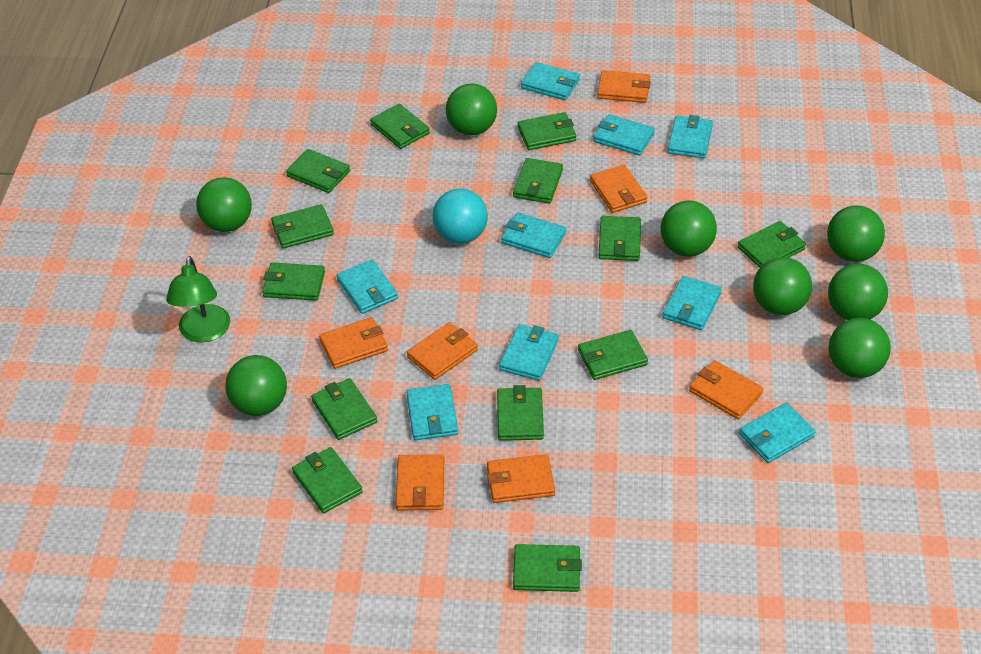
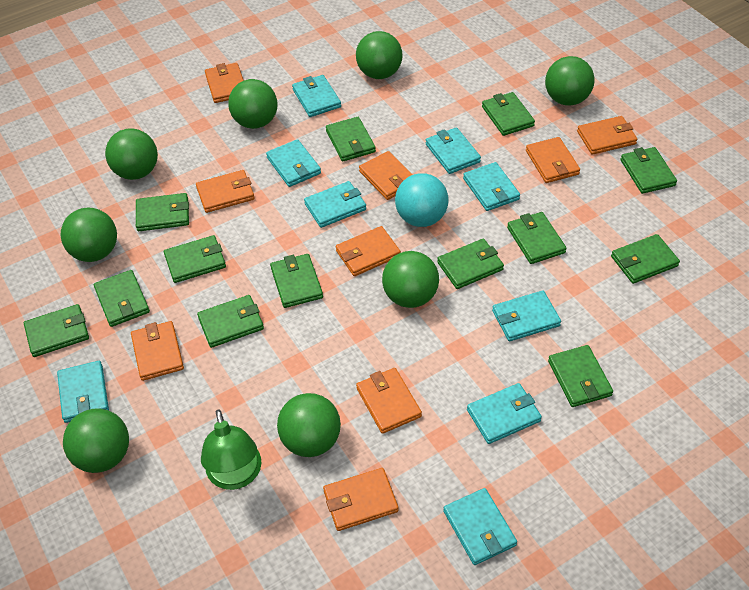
orange wallet: 7 -> 9

